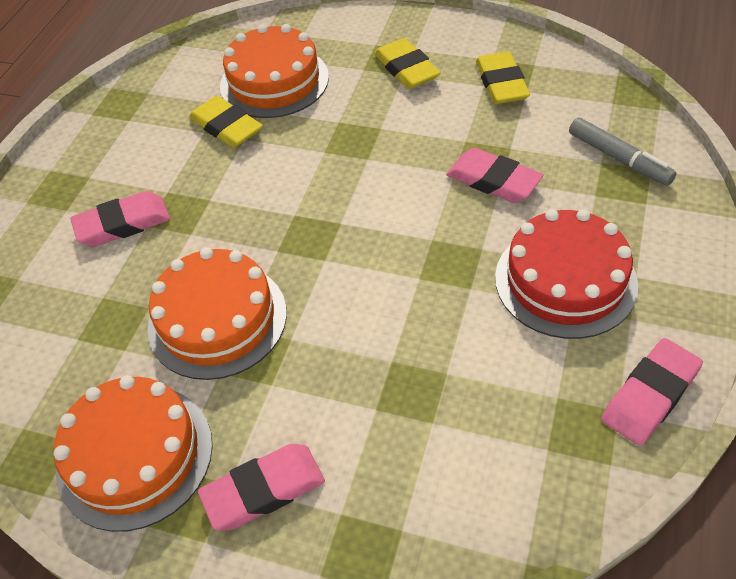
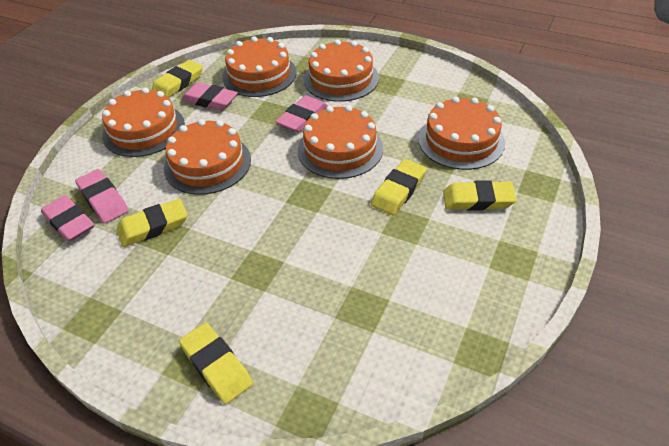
grey marker: 1 -> 0
orange cake: 3 -> 6
red cake: 1 -> 0
yellow eraser: 3 -> 5

